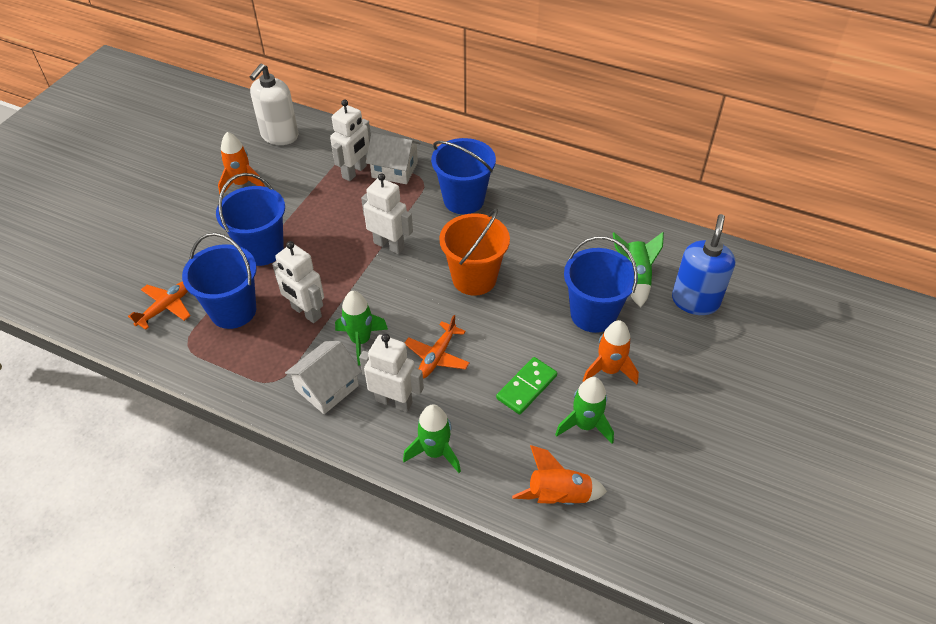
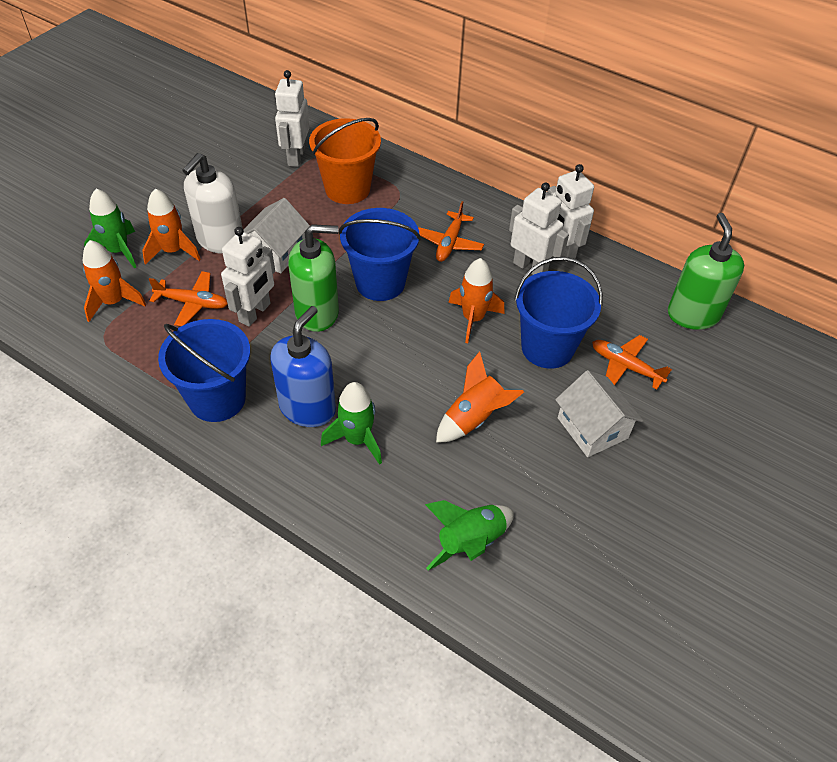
blue bucket: 4 -> 3
green domino: 1 -> 0
green rocket: 4 -> 3
green soap dispenser: 0 -> 2
orange plane: 2 -> 3
orange rocket: 3 -> 4

